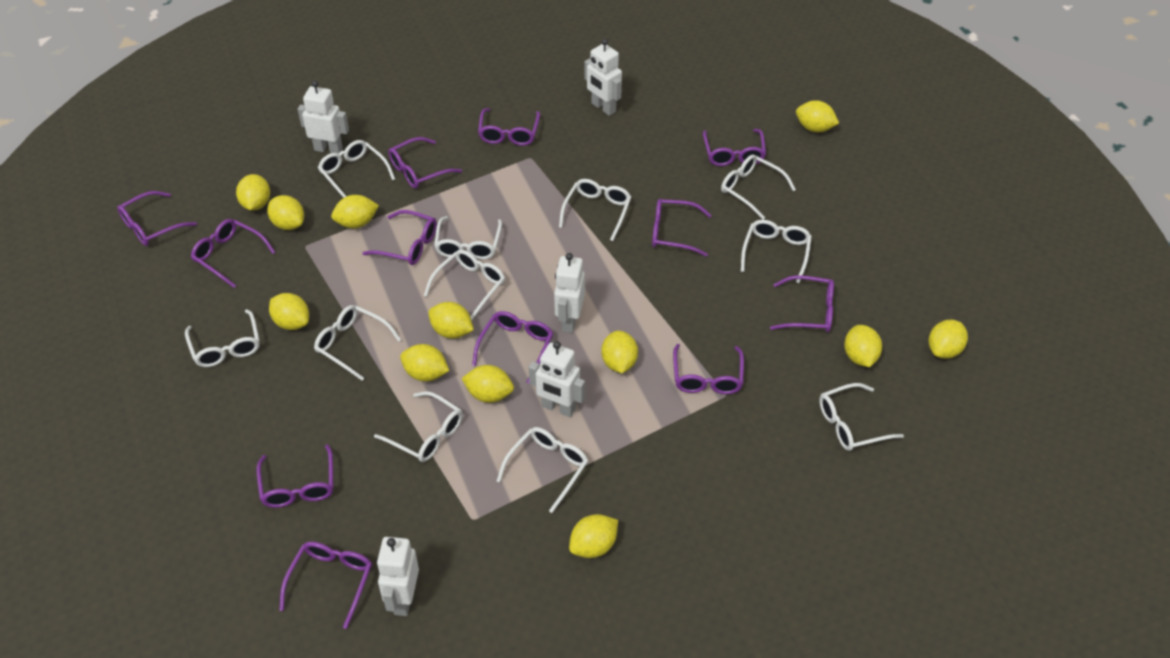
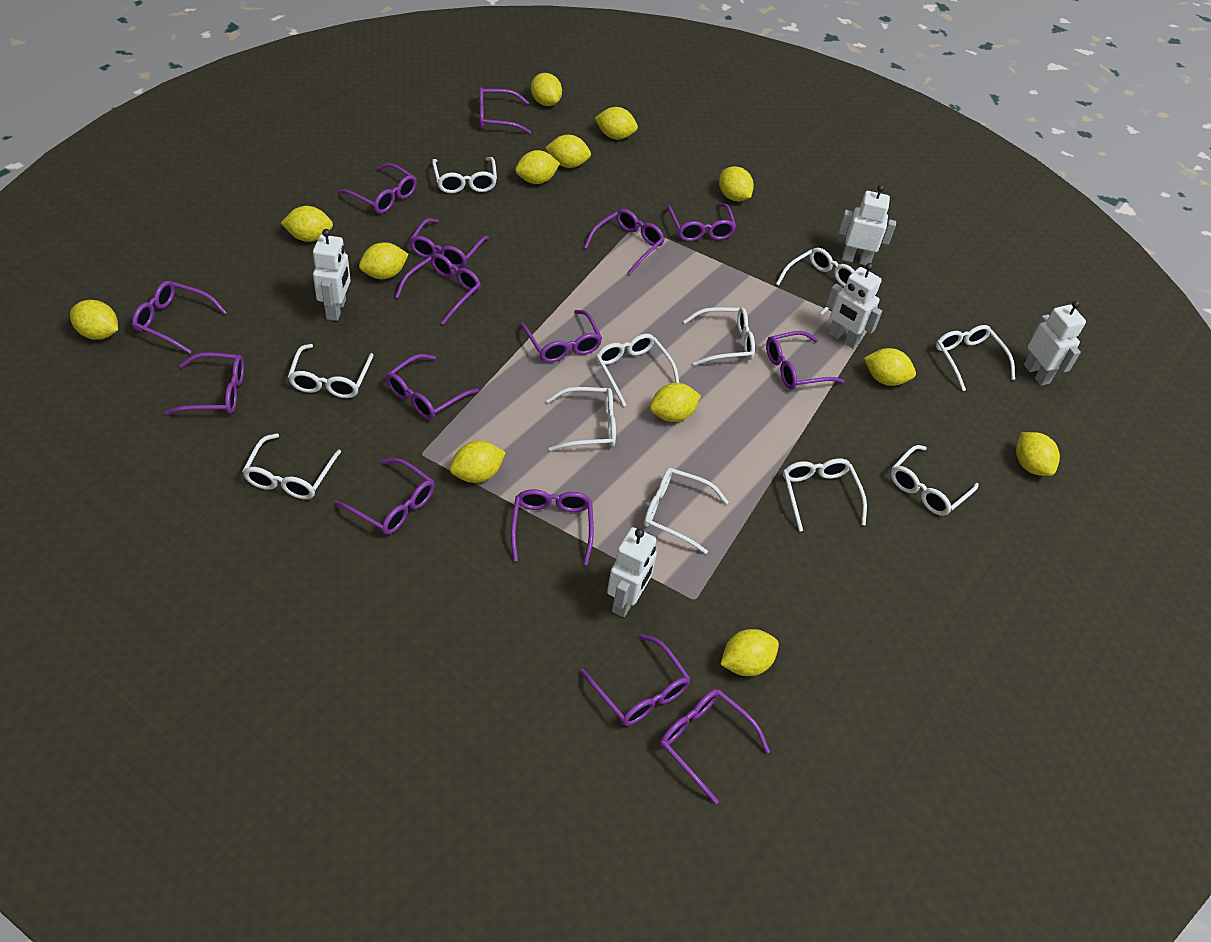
purple glasses: 12 -> 15
yellow lemon: 12 -> 13

